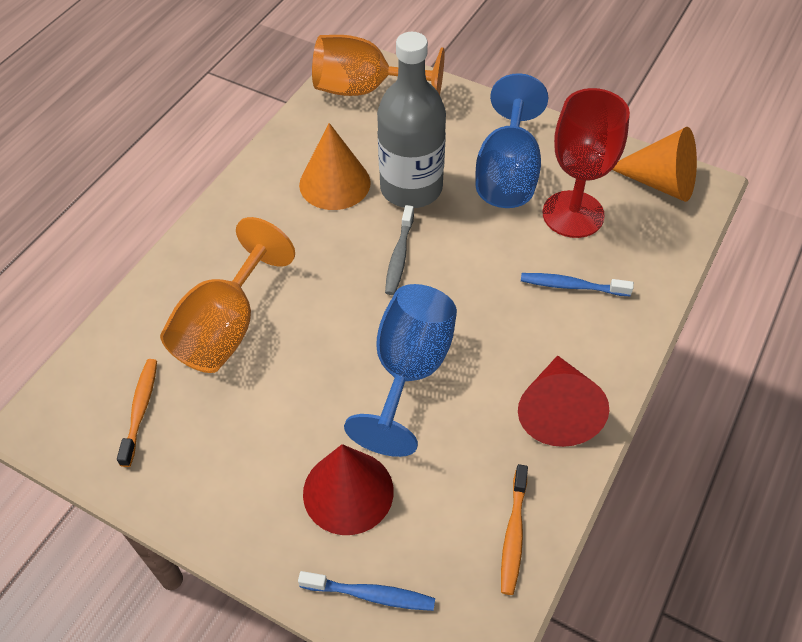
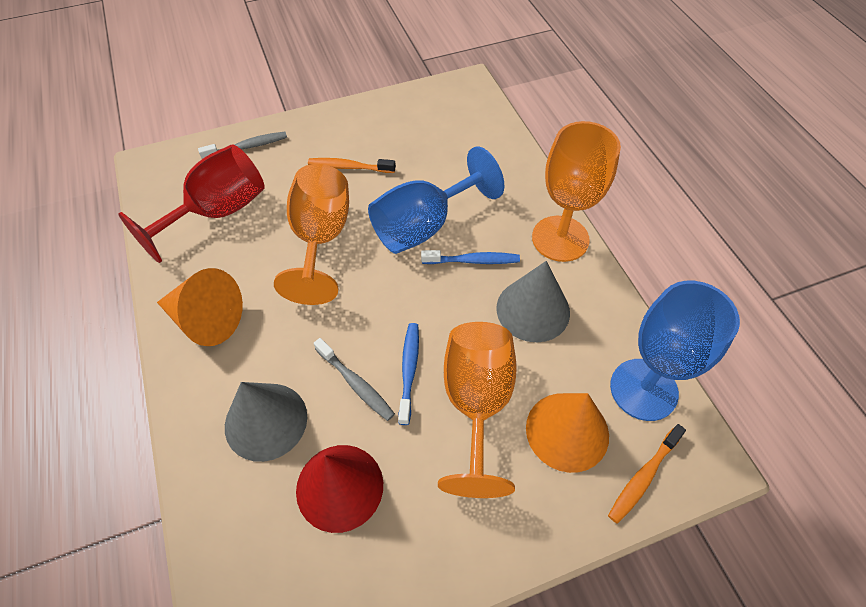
grey bottle: 1 -> 0
grey cone: 0 -> 2
grey toothbrush: 1 -> 2
orange goblet: 2 -> 3
red cone: 2 -> 1

